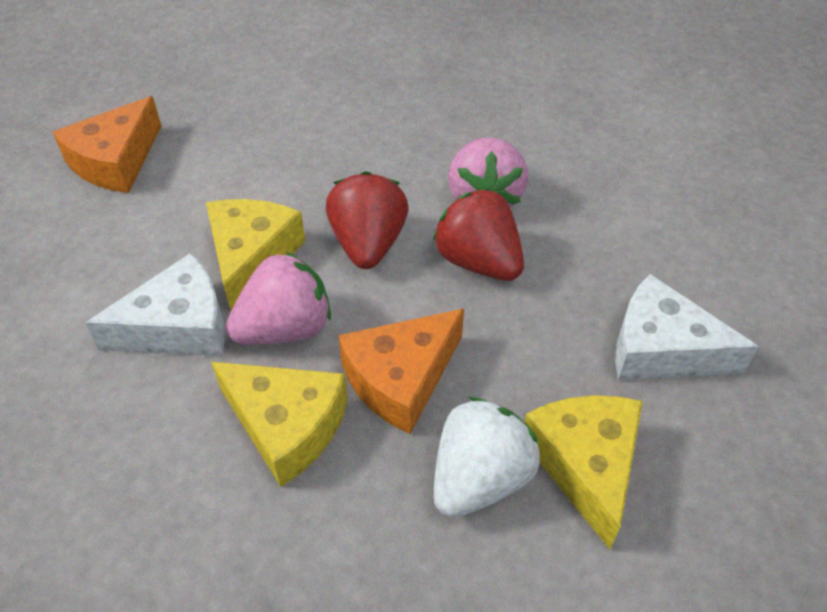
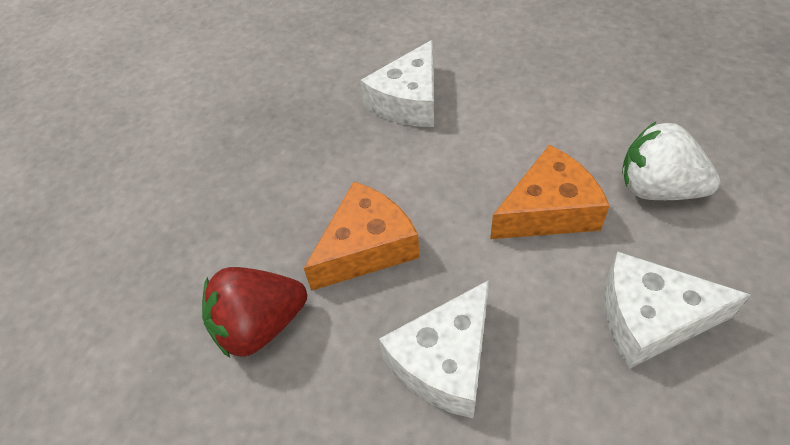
pink strawberry: 2 -> 0
red strawberry: 2 -> 1
white cheese: 2 -> 3
yellow cheese: 3 -> 0

